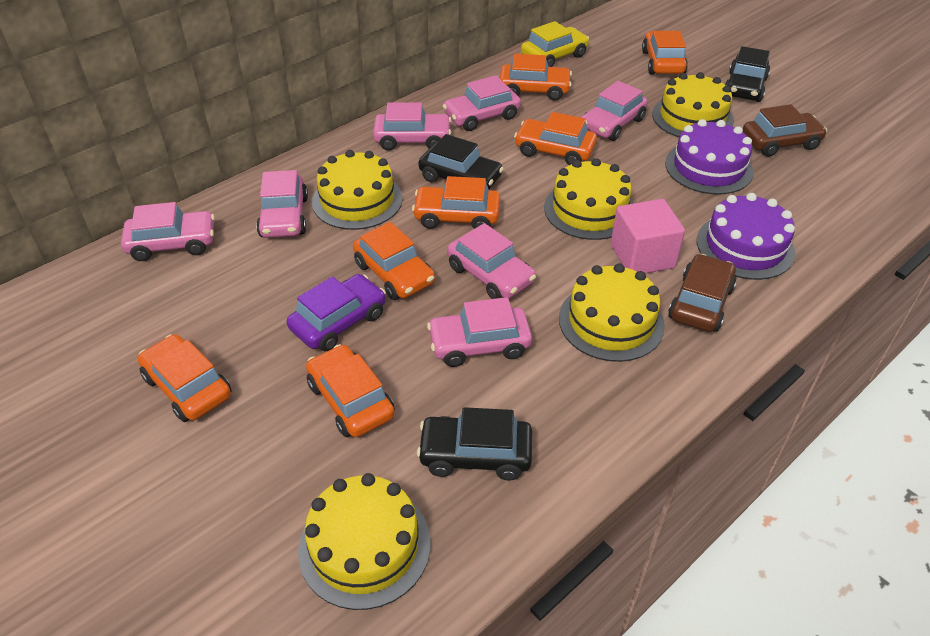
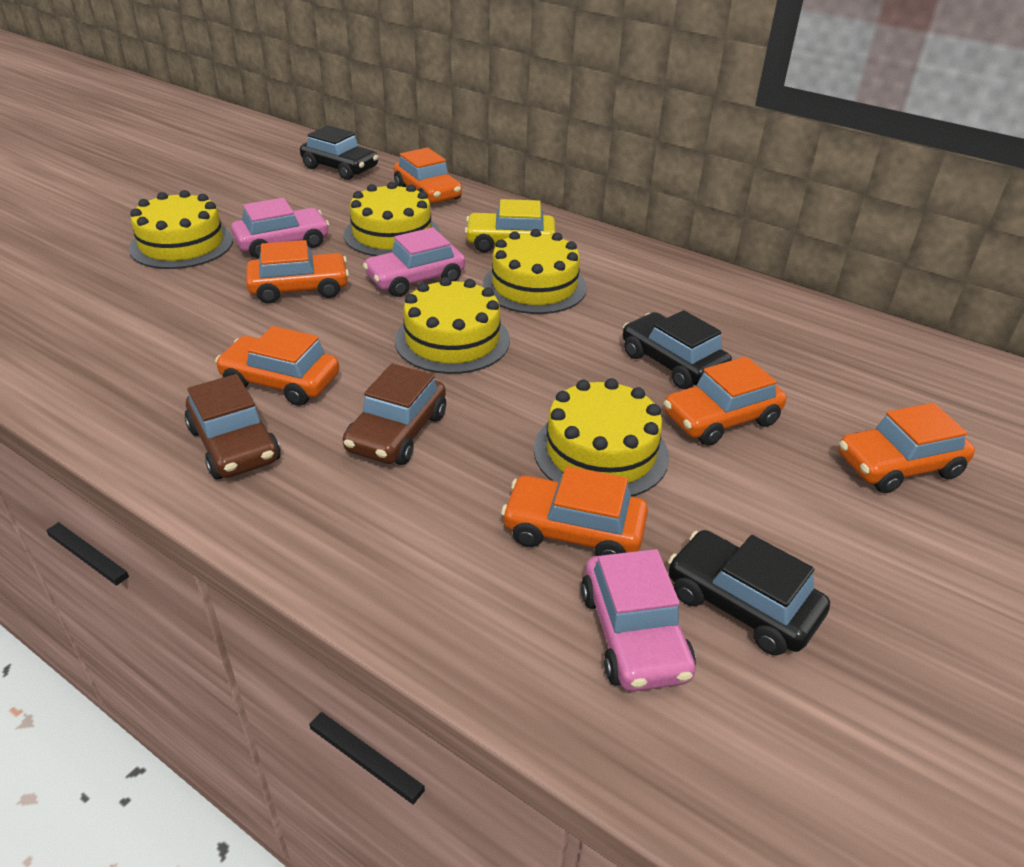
orange car: 7 -> 6
pink car: 7 -> 3
pink cube: 1 -> 0
purple cake: 2 -> 0
purple car: 1 -> 0

